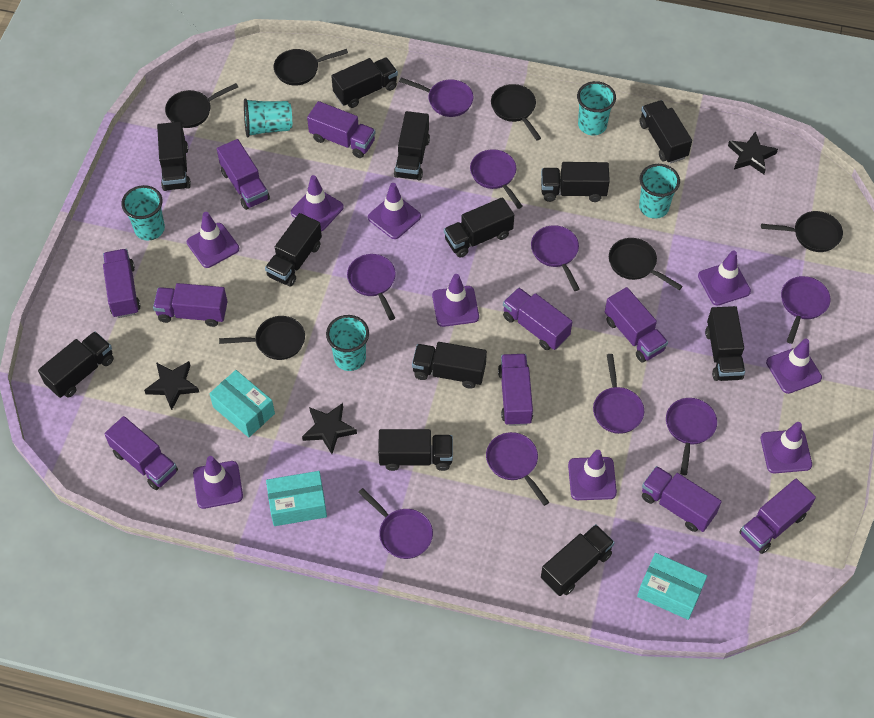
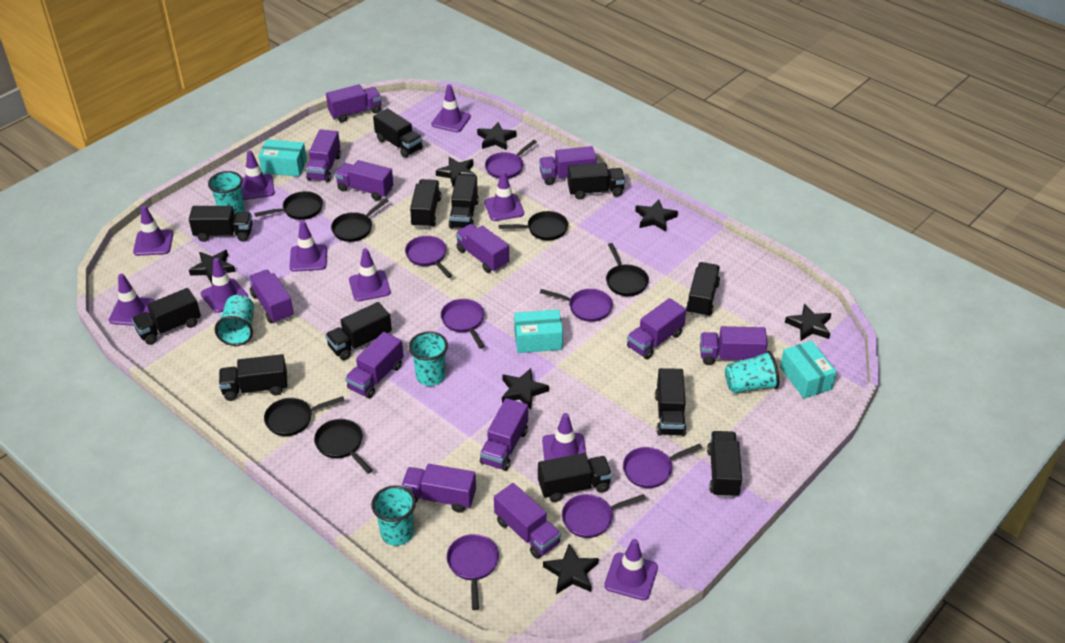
black star: 3 -> 7
purple pan: 9 -> 7
purple traffic cone: 9 -> 10
purple truck: 10 -> 12

